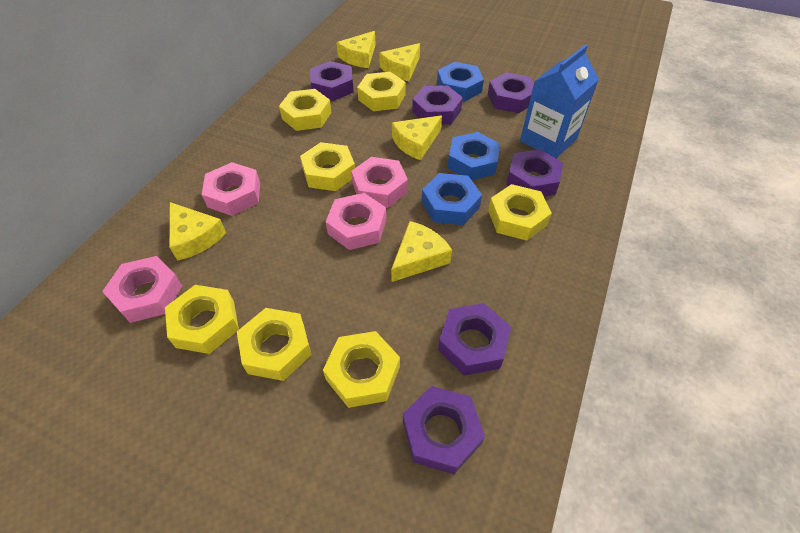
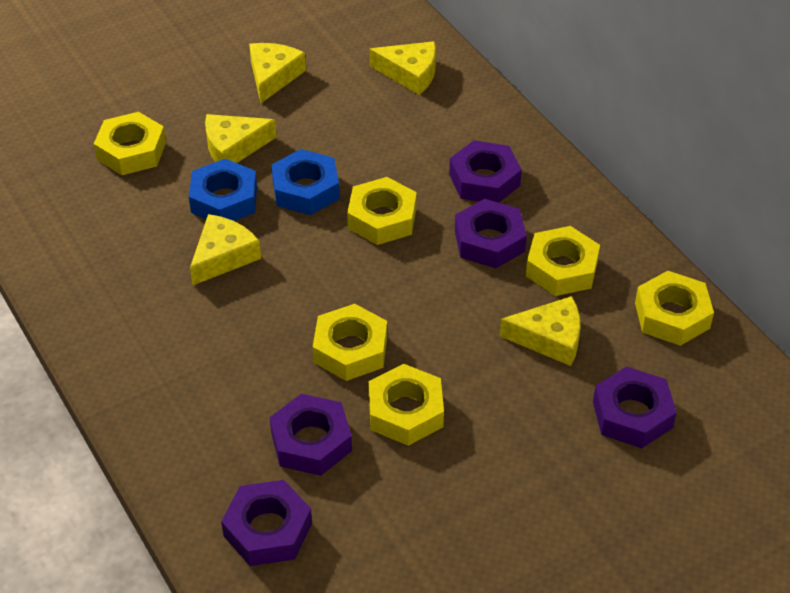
blue carton: 1 -> 0
blue nut: 3 -> 2
pink nut: 4 -> 0
purple nut: 6 -> 5
yellow nut: 7 -> 6

